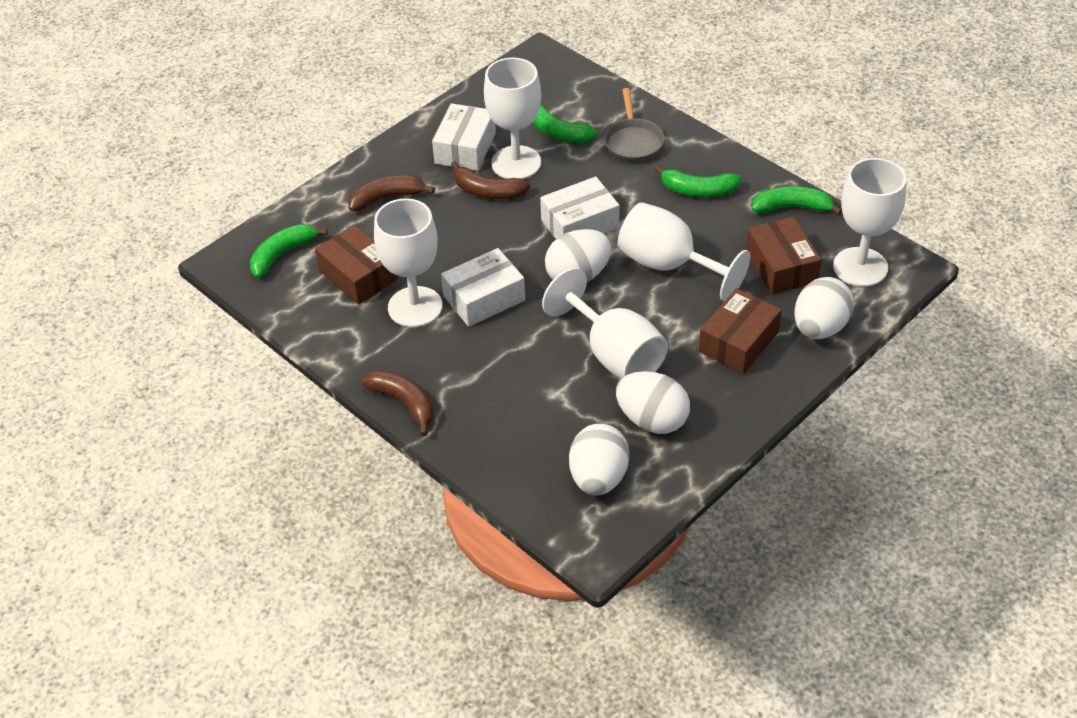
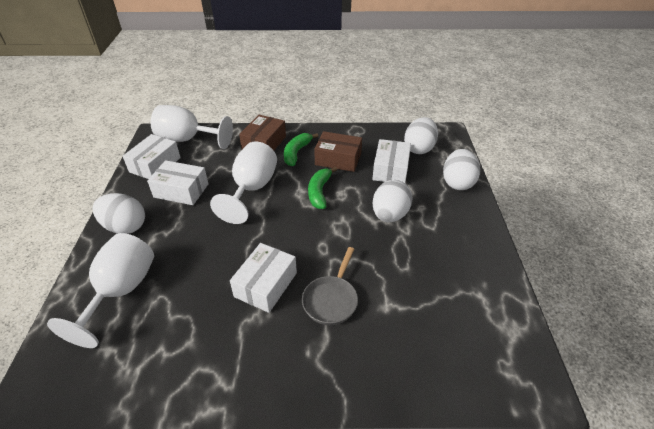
brown banana: 3 -> 0
brown box: 3 -> 2
green banana: 4 -> 2
white box: 3 -> 4
white goblet: 5 -> 3

